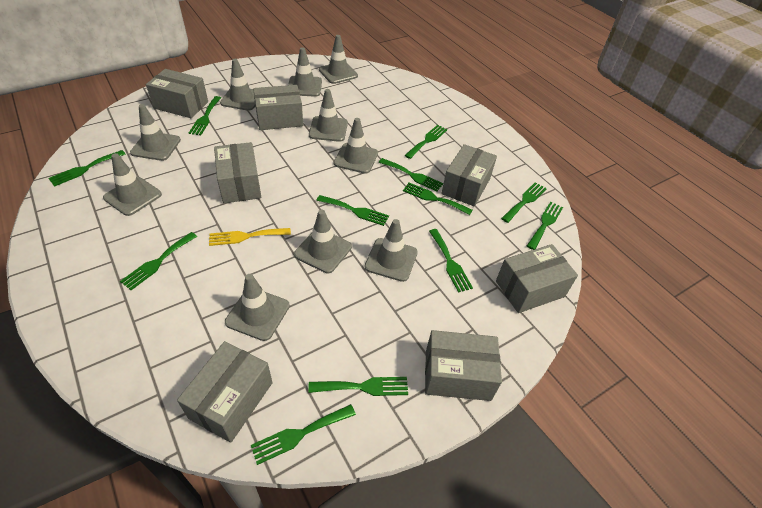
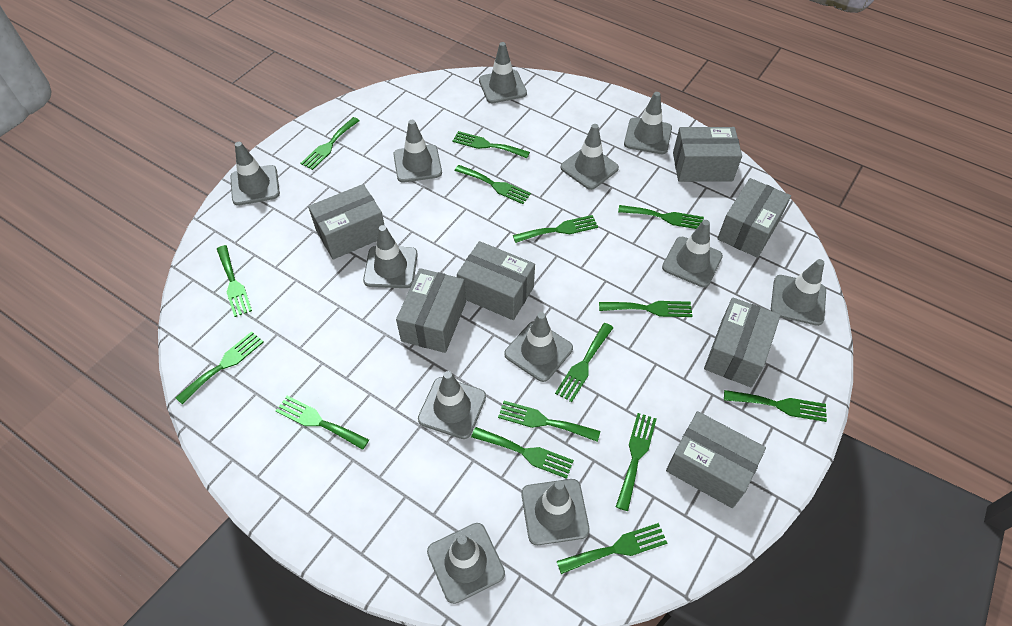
green fork: 12 -> 15
grey traffic cone: 10 -> 12
yellow fork: 1 -> 0

